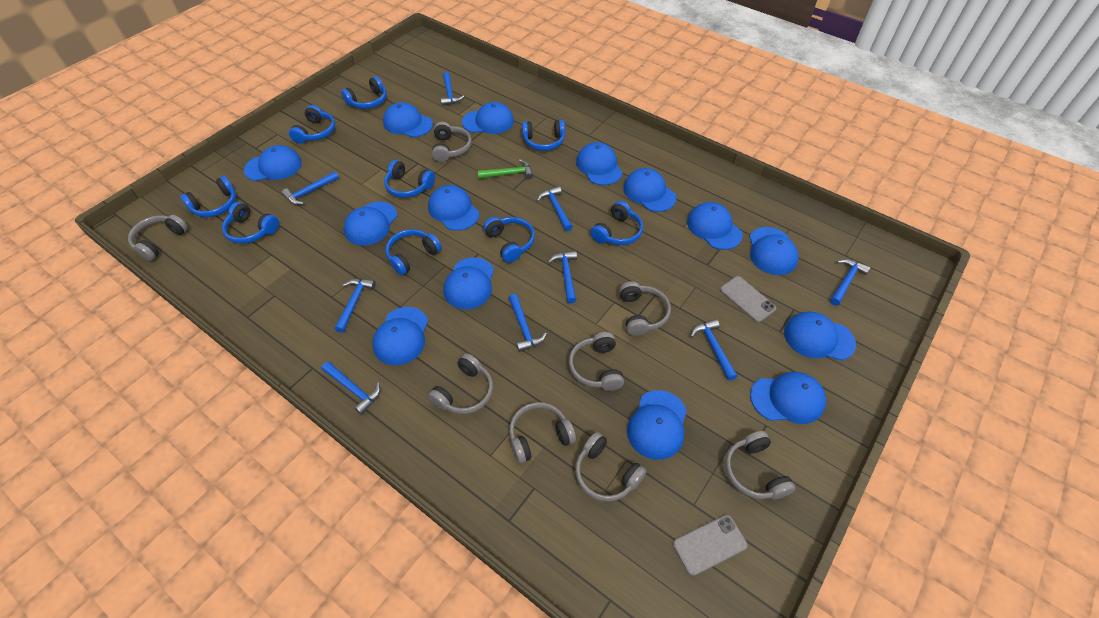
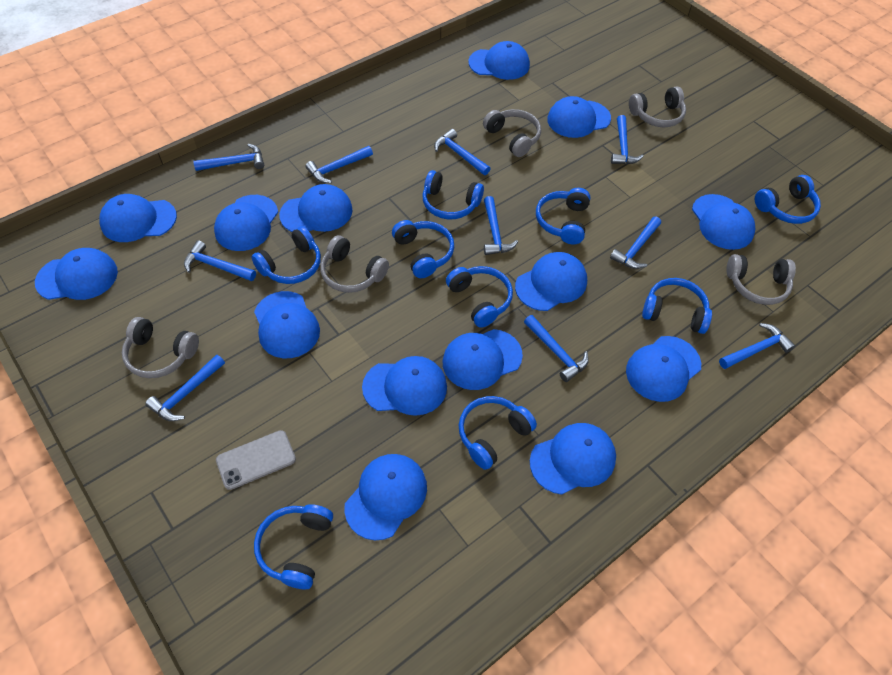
blue hammer: 9 -> 10
green hammer: 1 -> 0
grey headphones: 8 -> 5
grey phone: 2 -> 1

